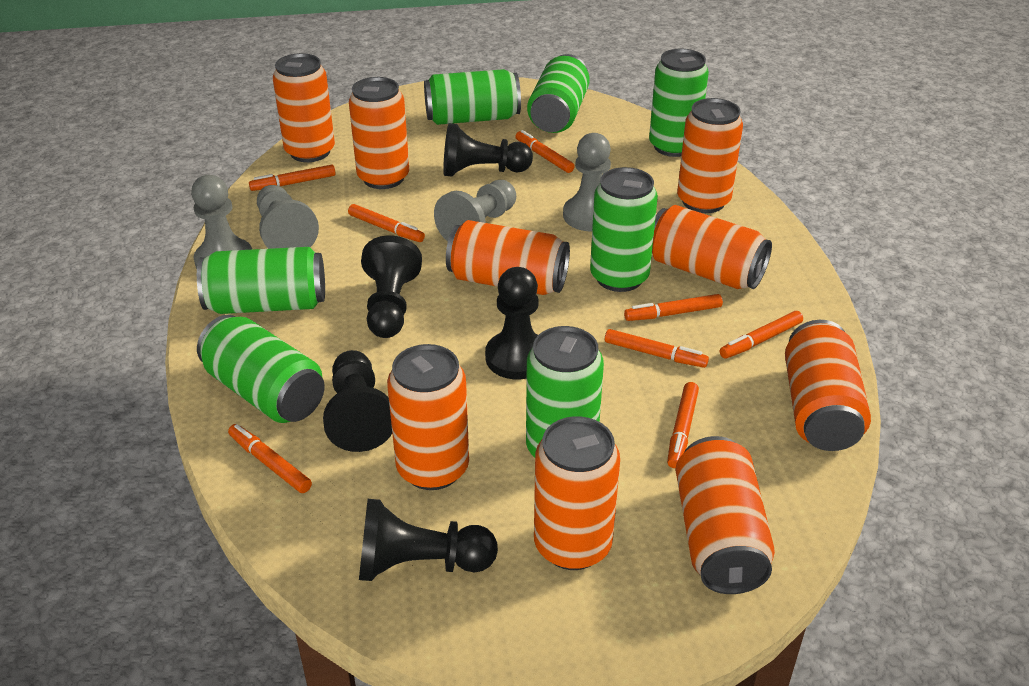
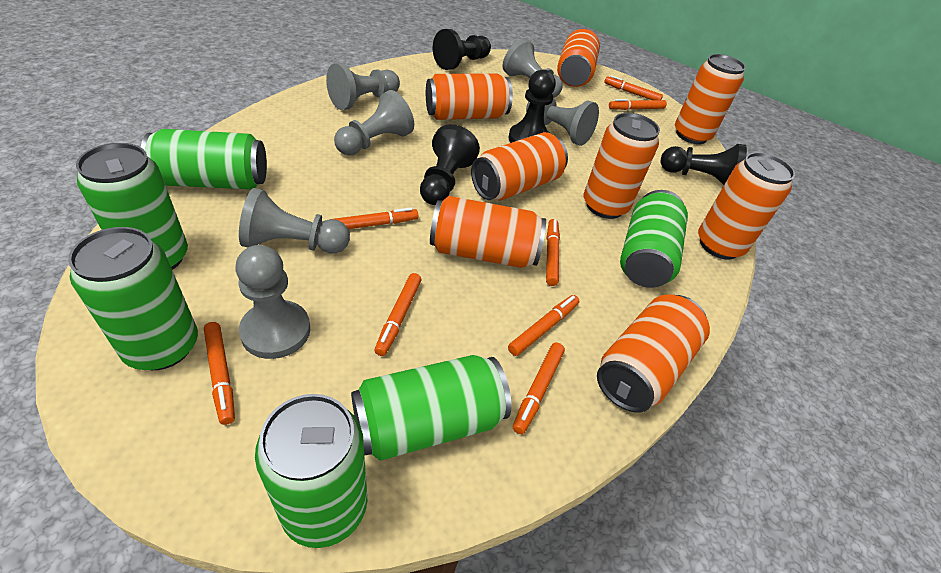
black pawn: 5 -> 4
green can: 7 -> 6
grey pawn: 4 -> 6
orange can: 9 -> 8

